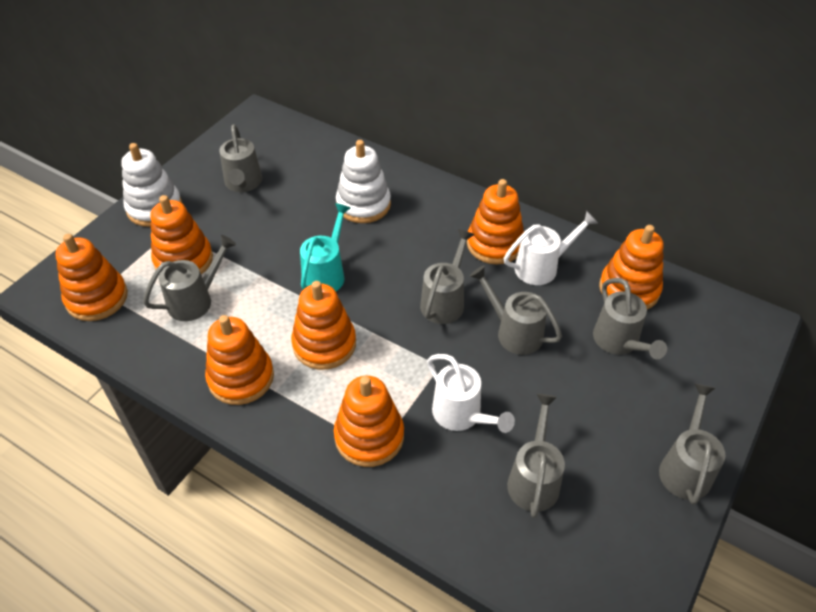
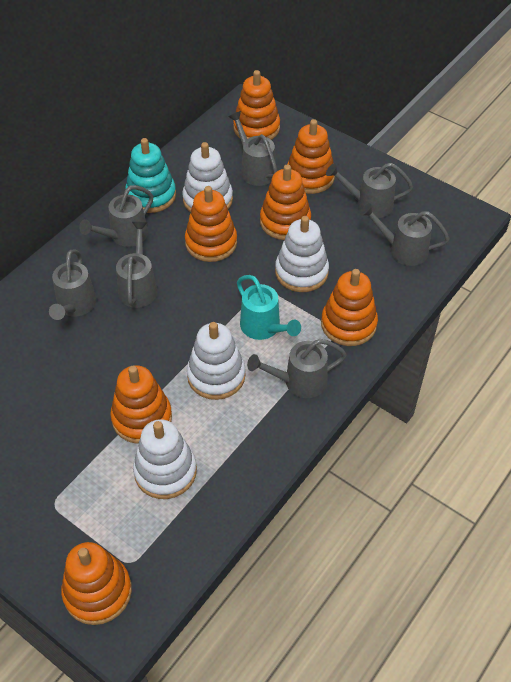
turquoise stacking toy: 0 -> 1
white stacking toy: 2 -> 4
white watering can: 2 -> 0

